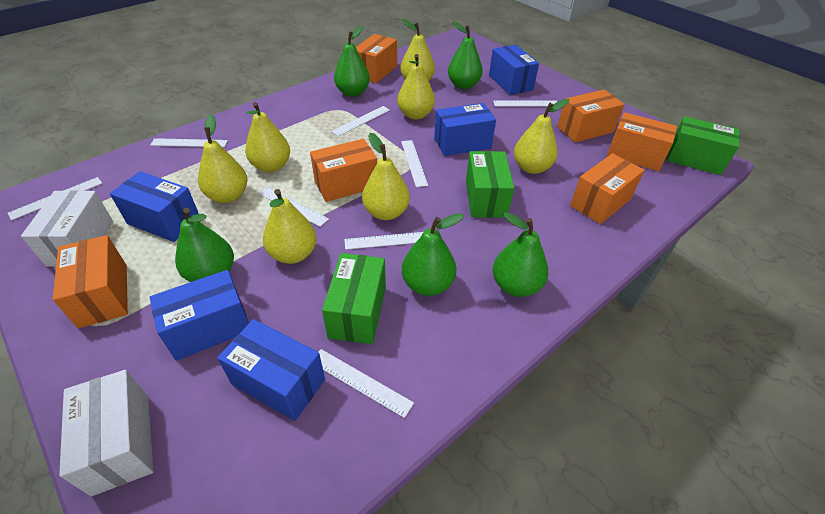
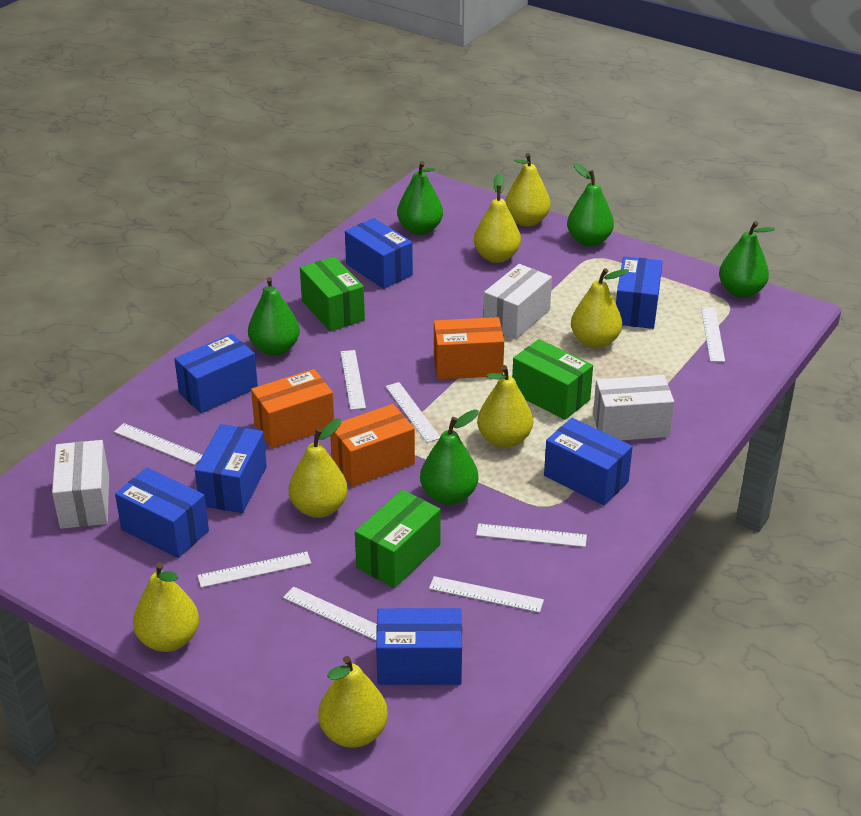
blue box: 5 -> 7
orange box: 6 -> 3
white box: 2 -> 3

